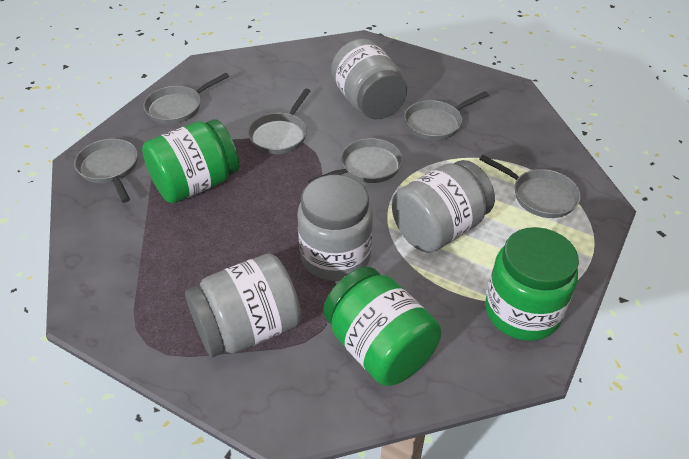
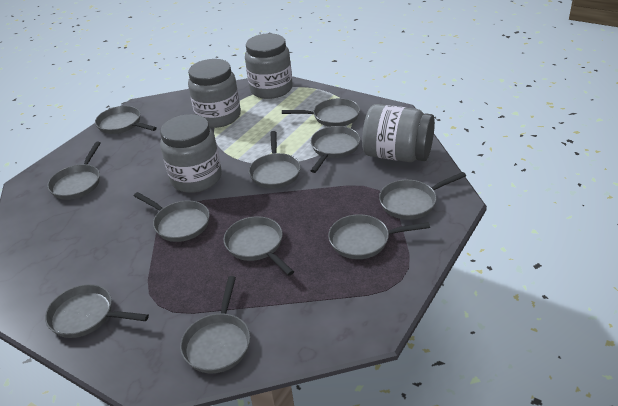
green jar: 3 -> 0
grey pan: 6 -> 11

